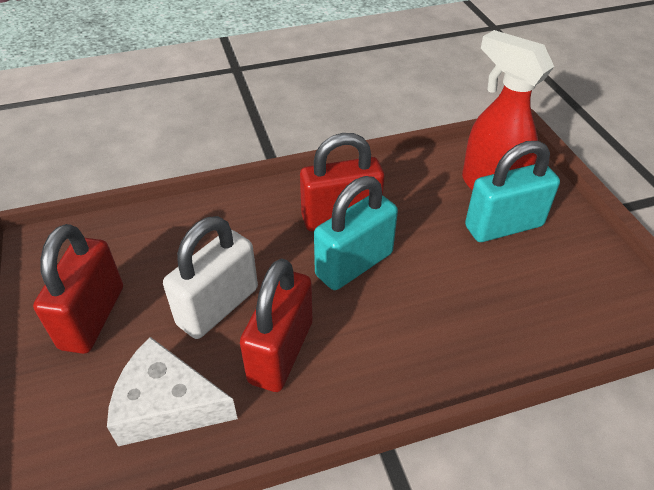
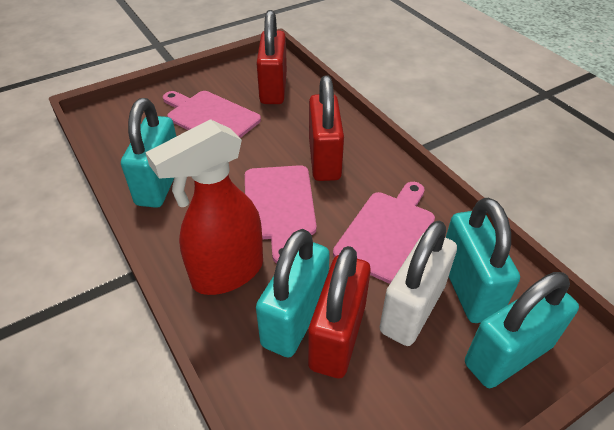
pink cutting board: 0 -> 3
turquoise padlock: 2 -> 4
white cheese: 1 -> 0

